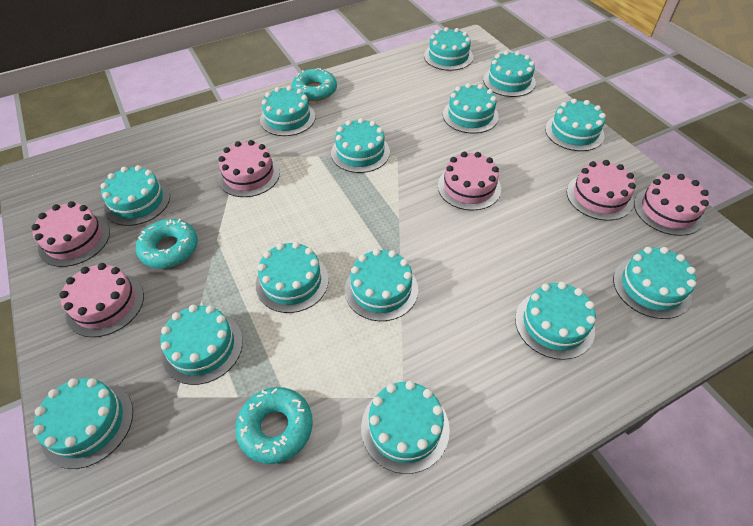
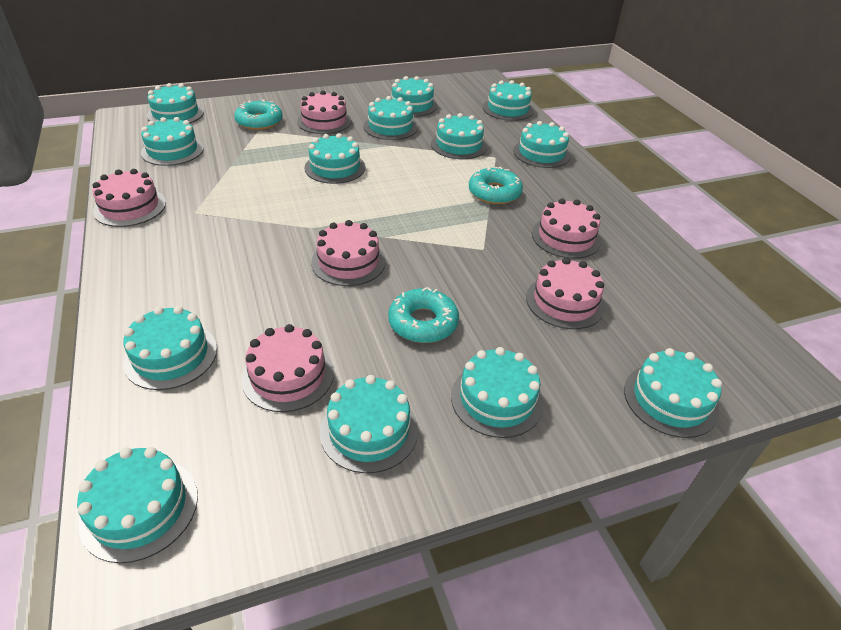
turquoise cake: 14 -> 13

